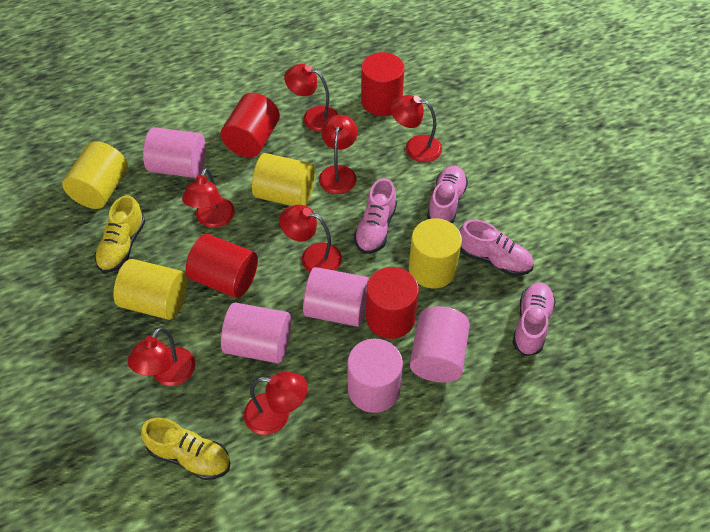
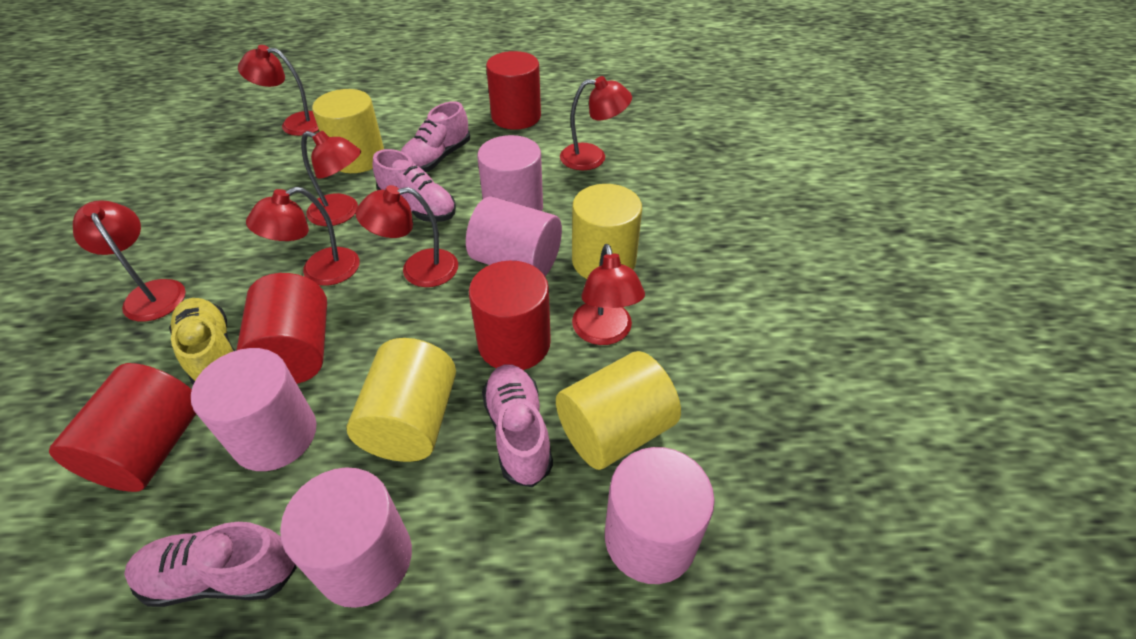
yellow shoe: 2 -> 1

